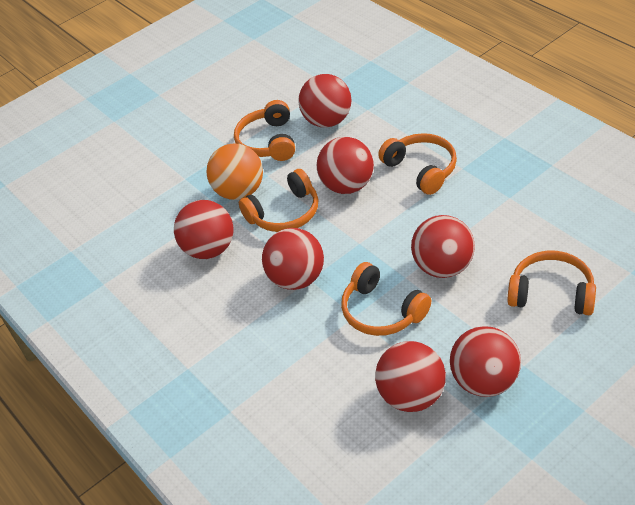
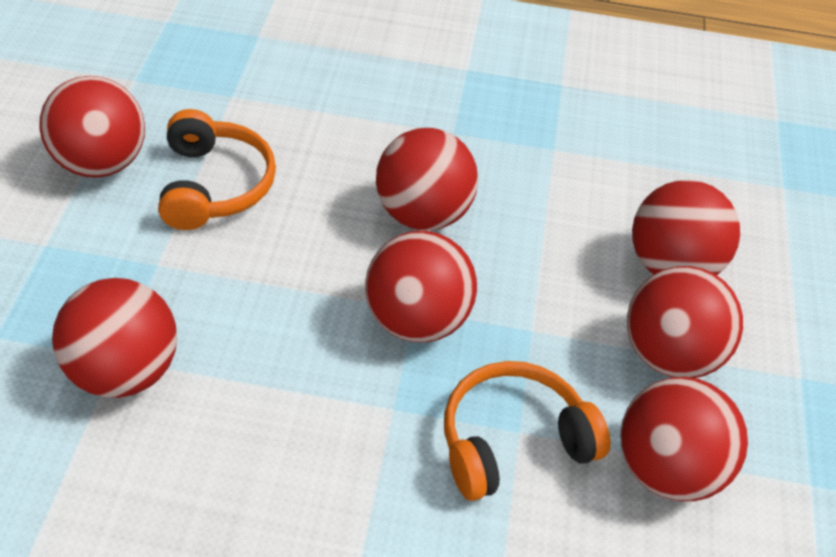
orange ball: 1 -> 0
orange headphones: 5 -> 2

